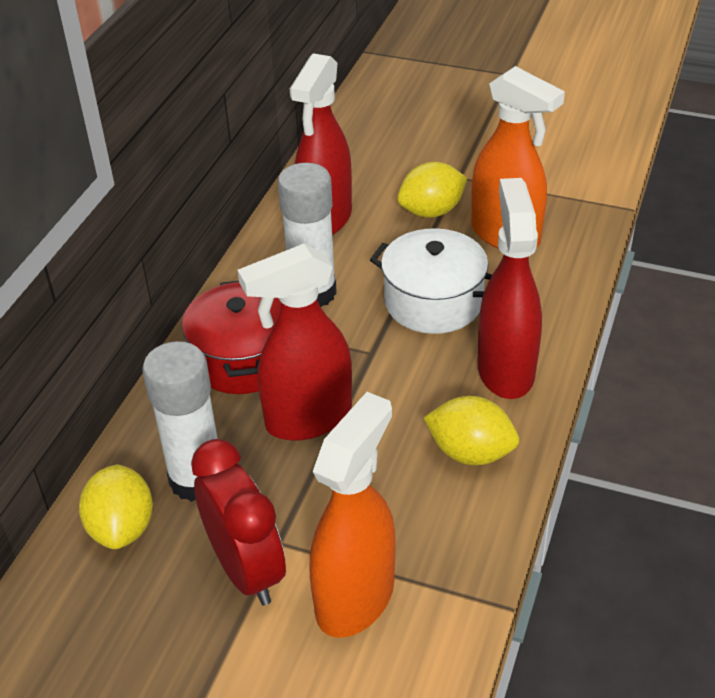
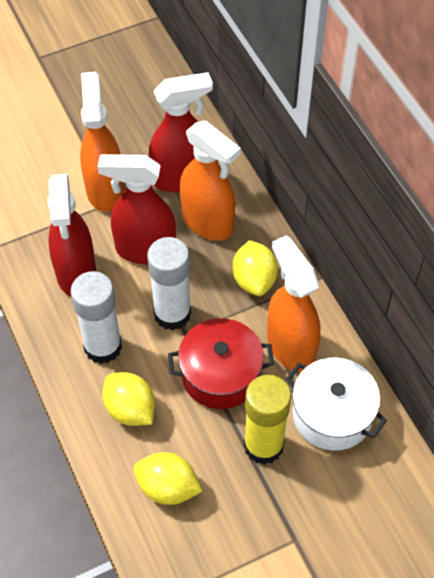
orange spray bottle: 2 -> 3
red clock: 1 -> 0
yellow glue stick: 0 -> 1

